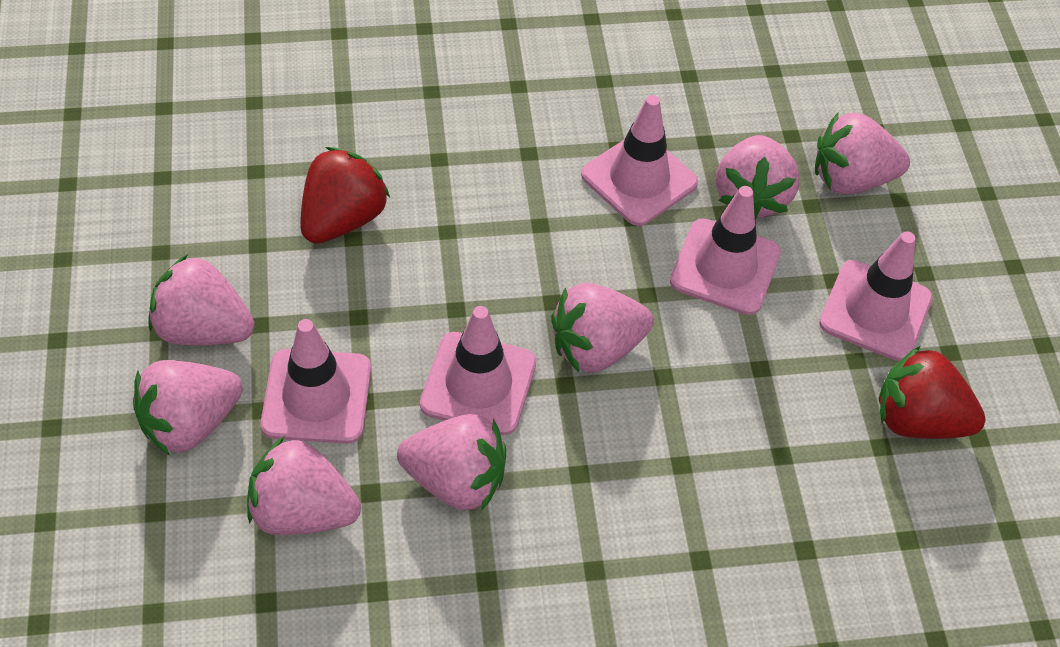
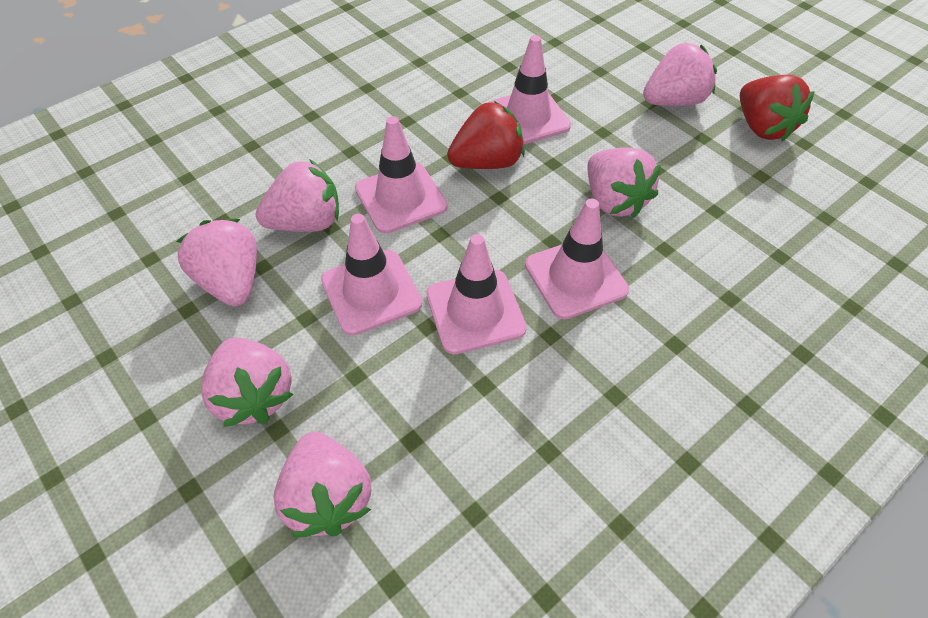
pink strawberry: 7 -> 6

